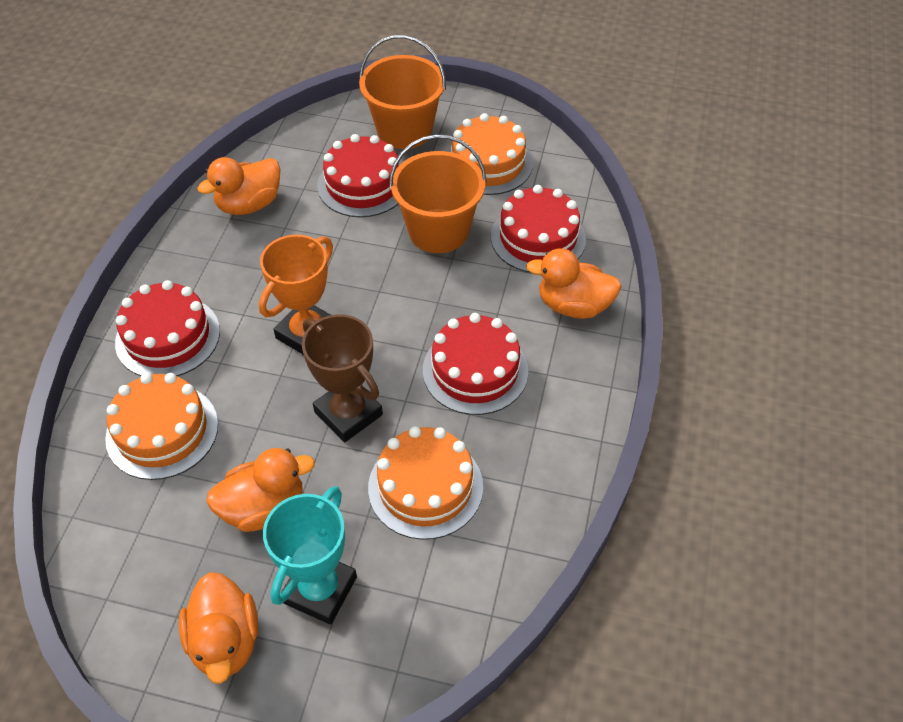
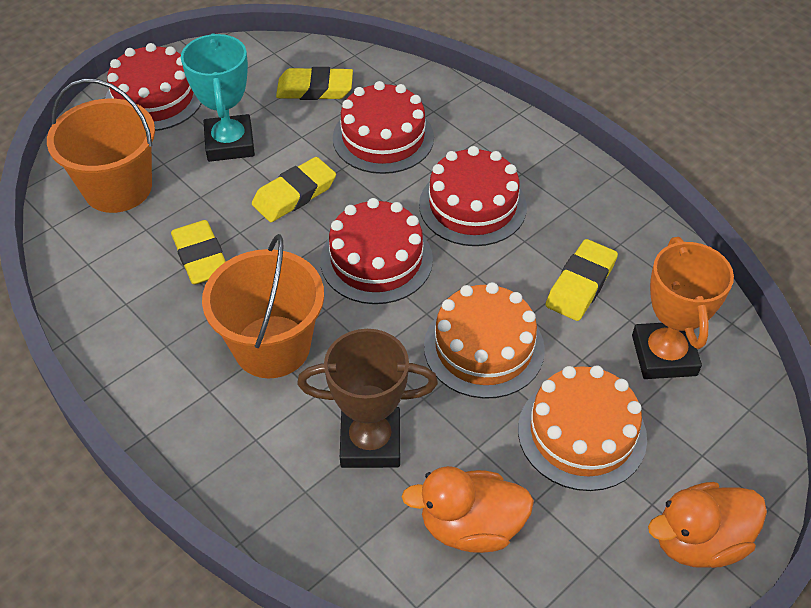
orange cake: 3 -> 2
orange duck: 4 -> 2
yellow eraser: 0 -> 4

